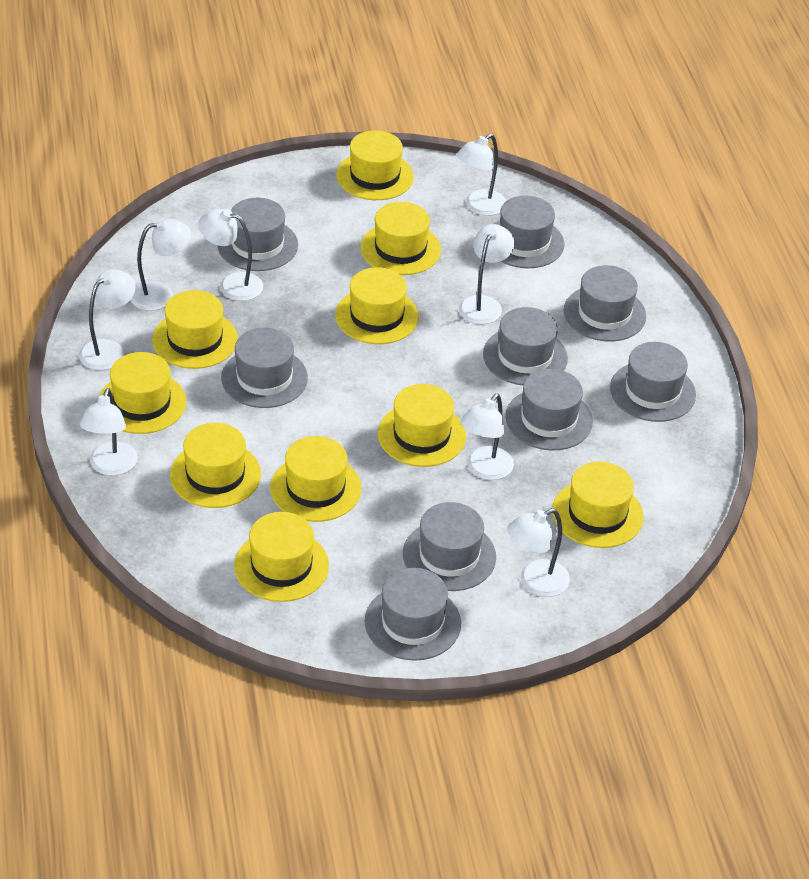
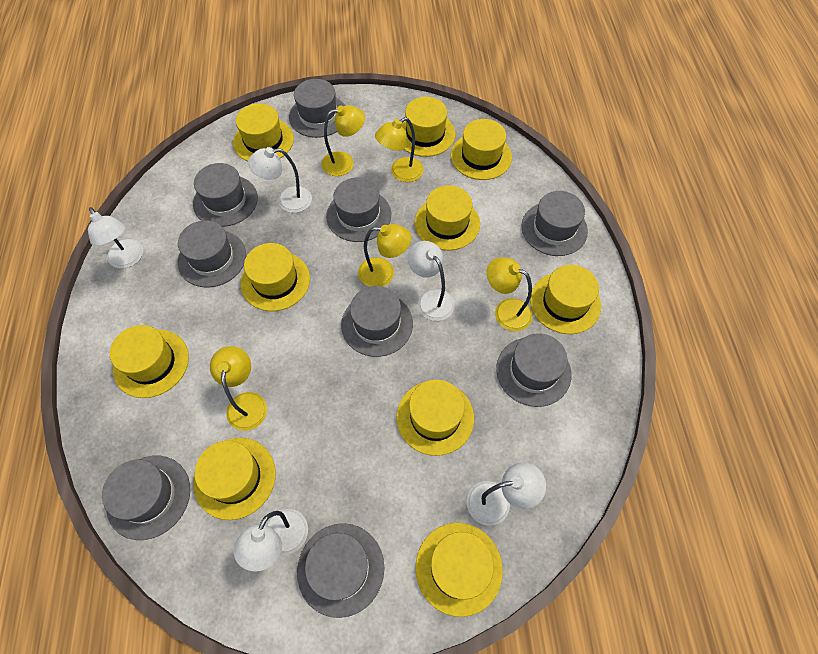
white lamp: 8 -> 5
yellow lamp: 0 -> 5

